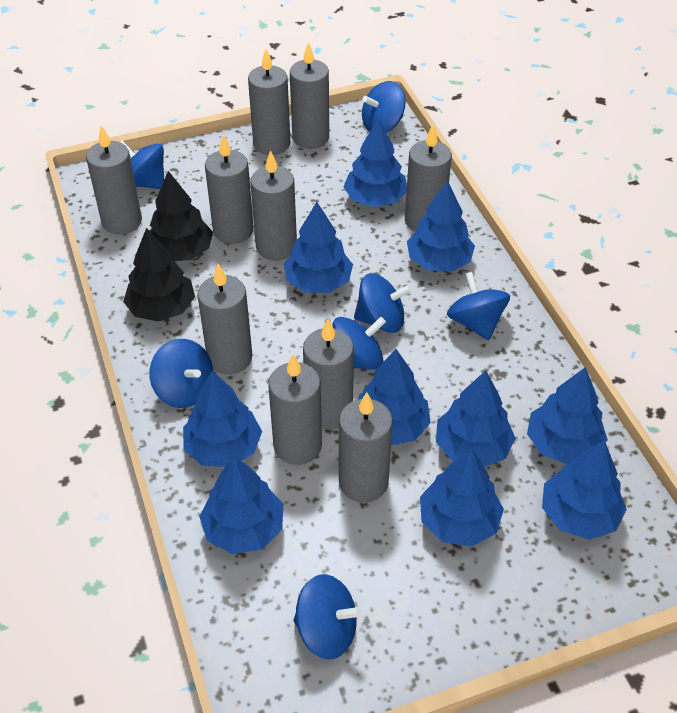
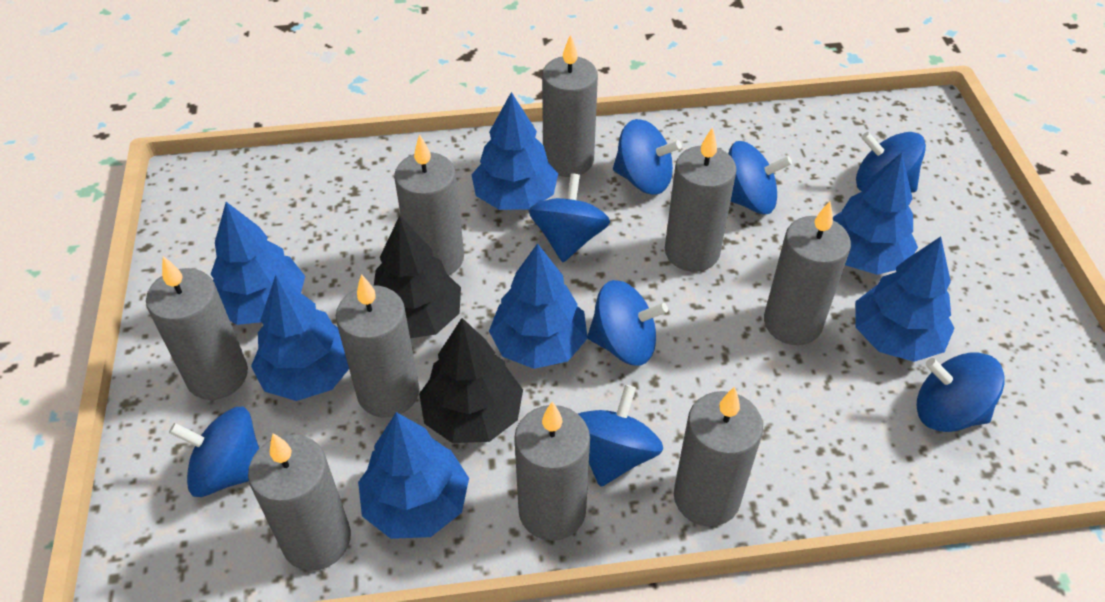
blue spinning top: 7 -> 8
blue tree: 10 -> 7
grey candle: 10 -> 9

